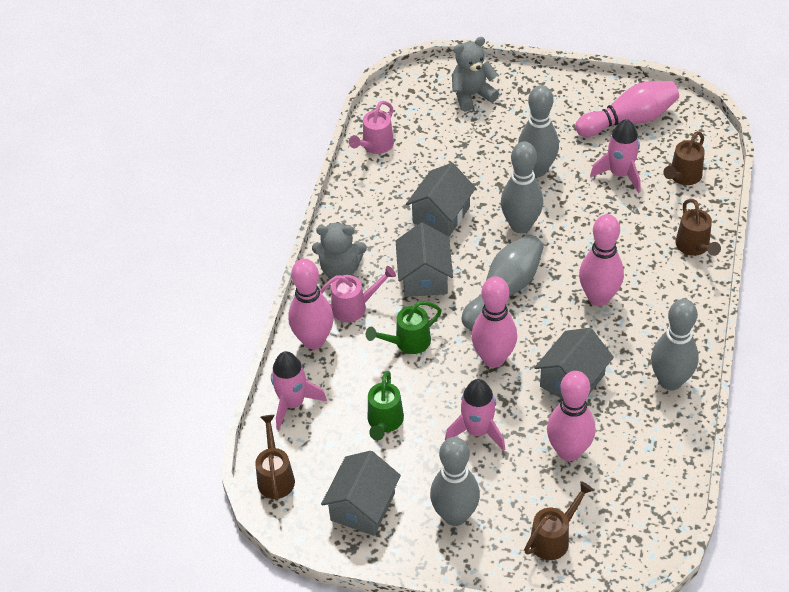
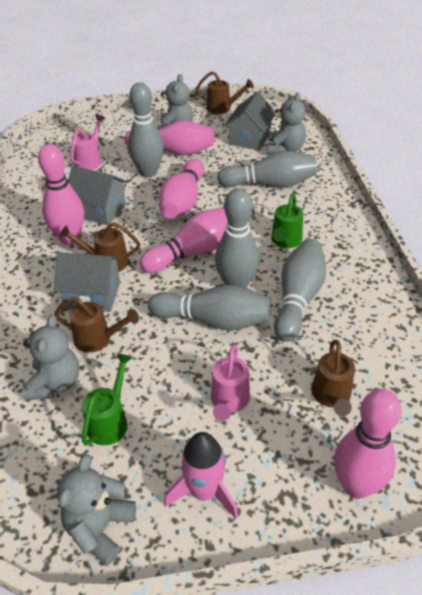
grey house: 4 -> 3
grey teddy bear: 2 -> 4
pink rocket: 3 -> 1

